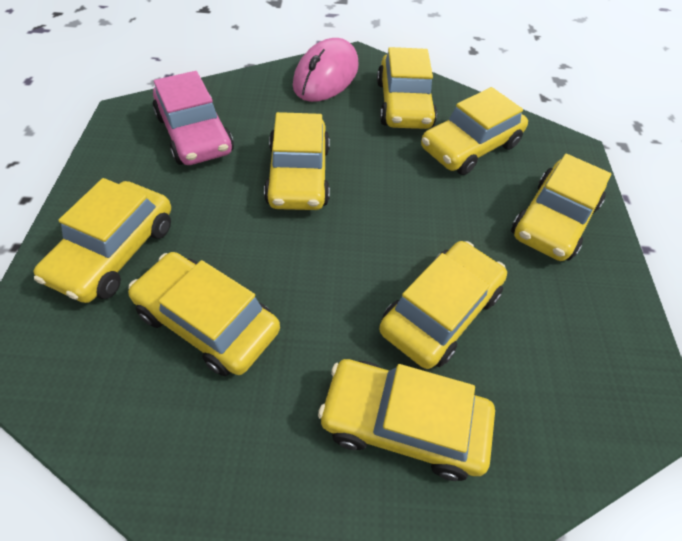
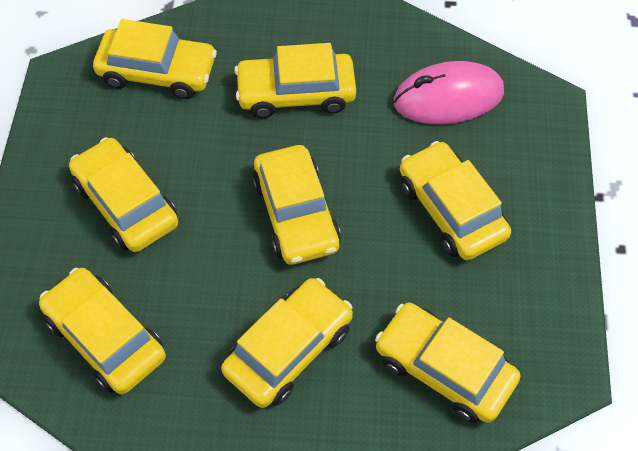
pink car: 1 -> 0

